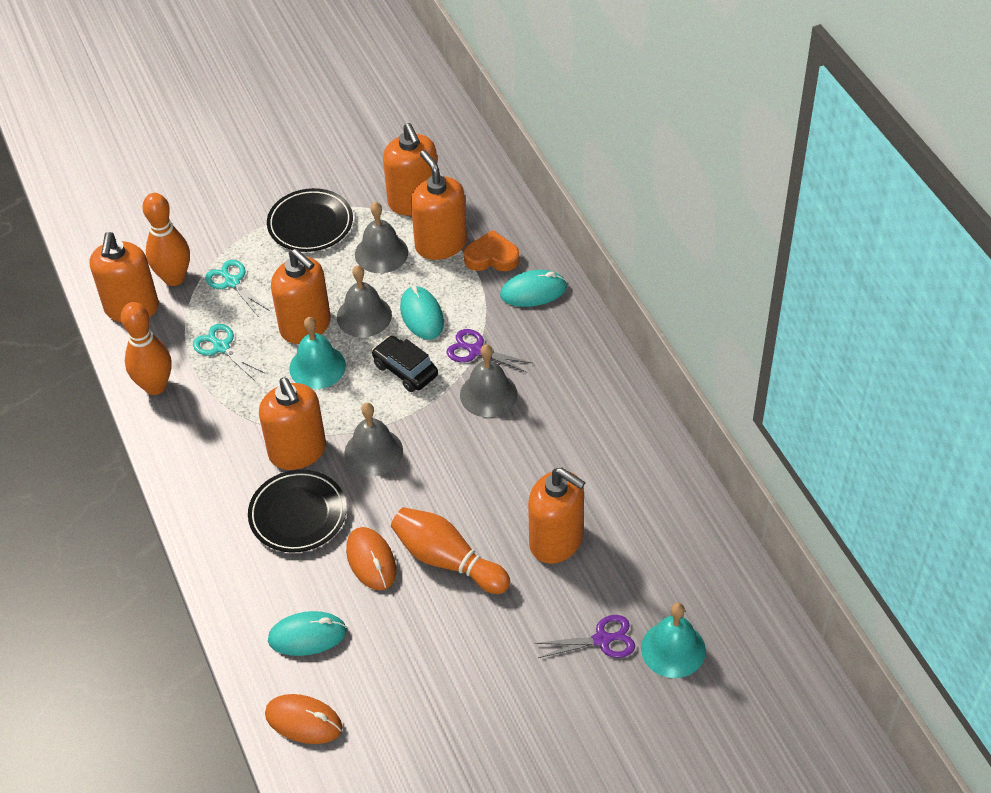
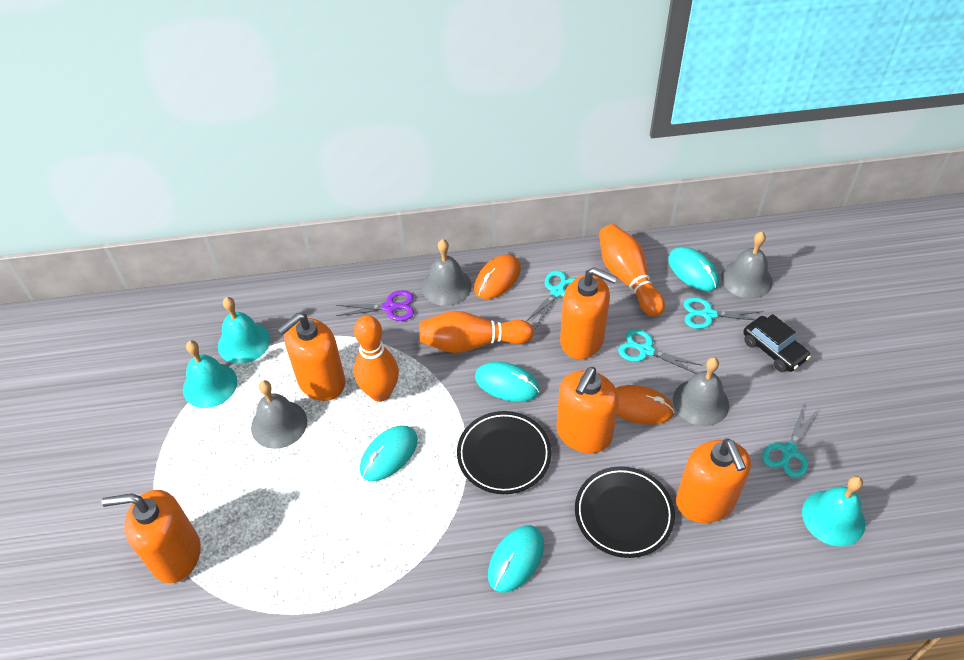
orange heart: 1 -> 0
orange soap dispenser: 6 -> 5
purple scissors: 2 -> 1
turquoise bell: 2 -> 3
turquoise mouse: 3 -> 4
turquoise scissors: 2 -> 4

